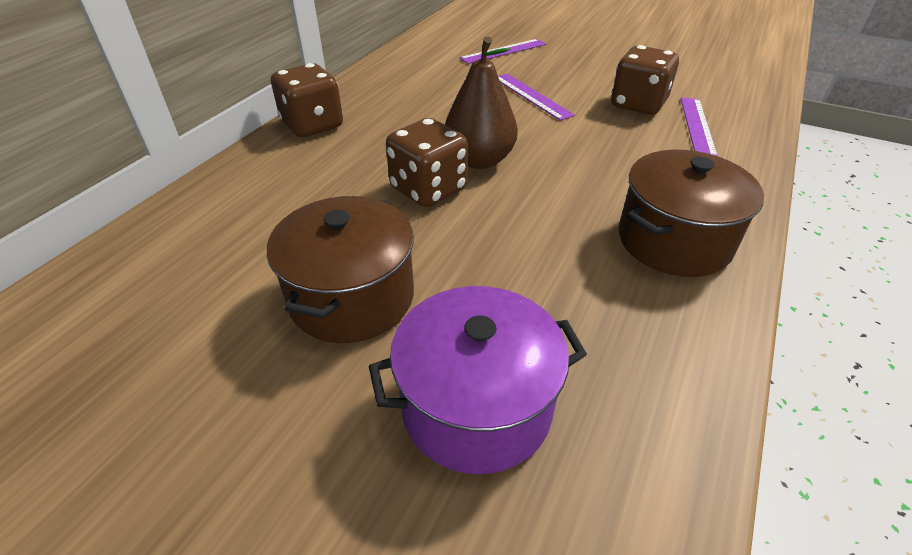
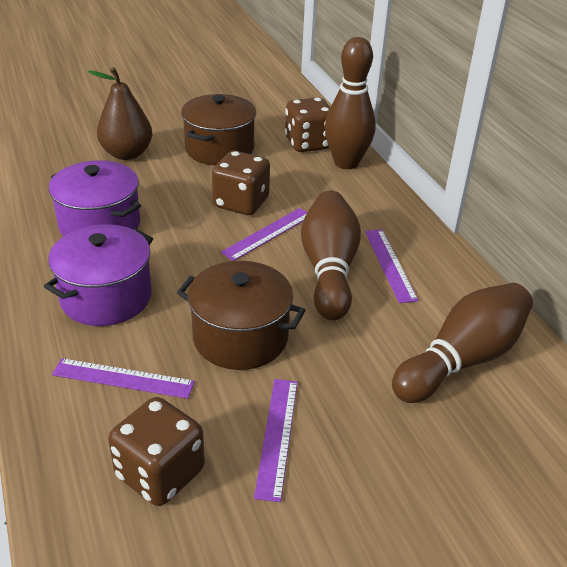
brown bowling pin: 0 -> 3
purple pot: 1 -> 2
purple ruler: 3 -> 4

